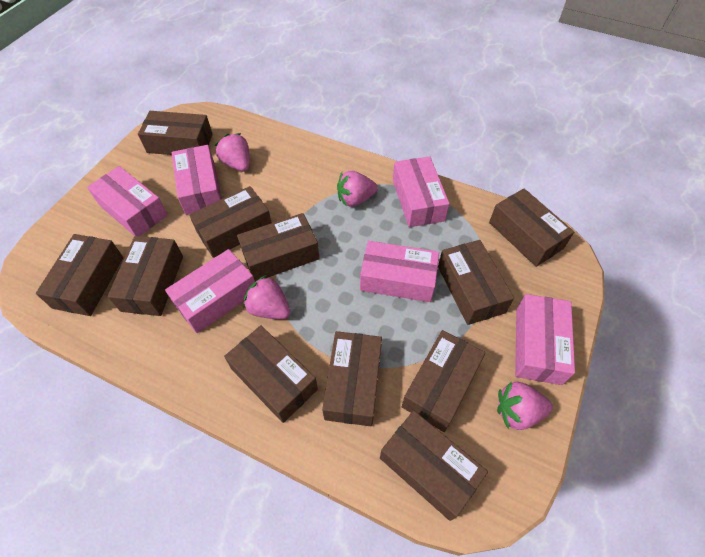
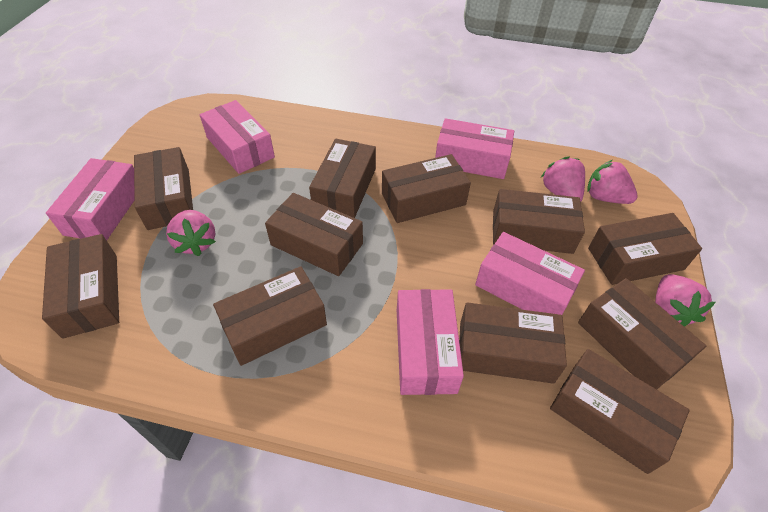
pink box: 6 -> 5

